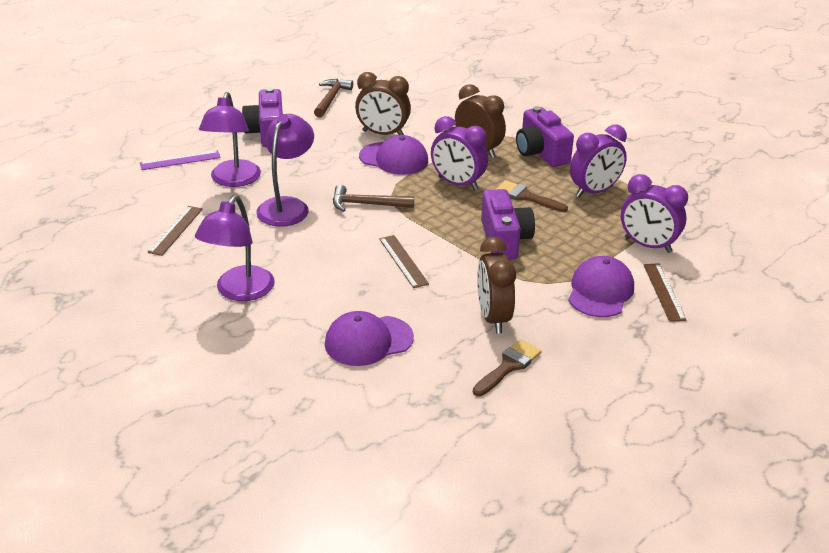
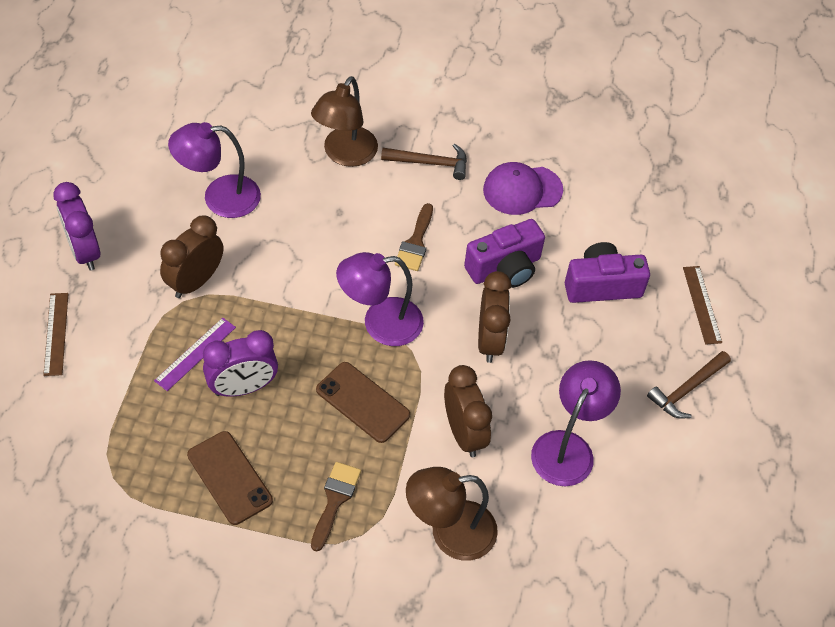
brown lamp: 0 -> 2
brown phone: 0 -> 2
brown ruler: 3 -> 2
purple camera: 3 -> 2
purple cap: 3 -> 1
purple clock: 3 -> 2

